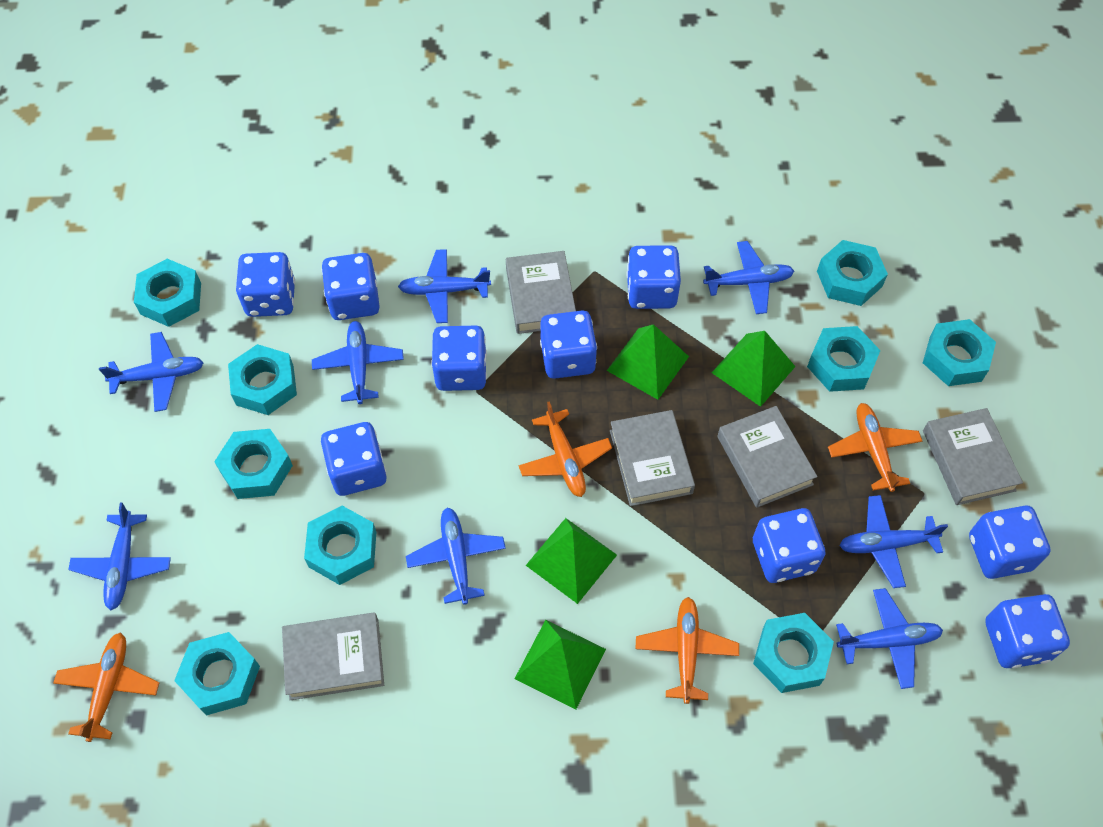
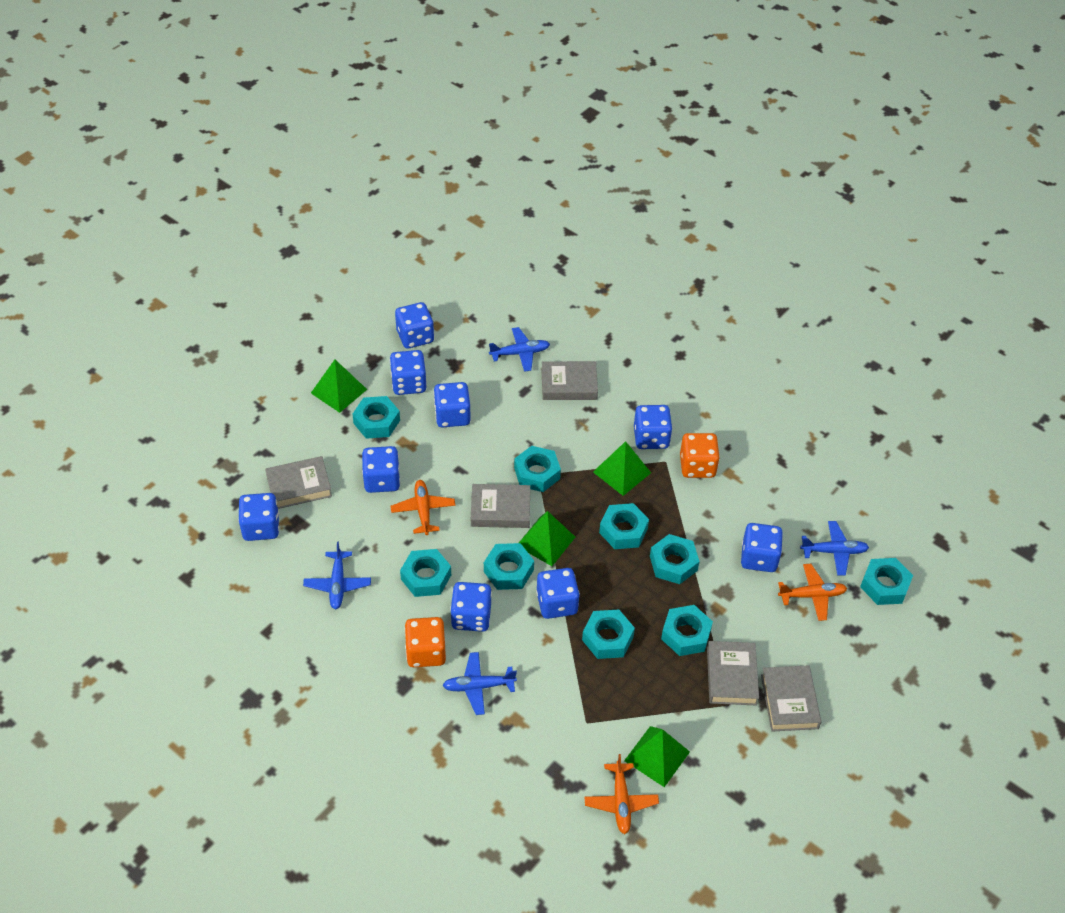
blue plane: 8 -> 4
orange dice: 0 -> 2
orange plane: 4 -> 3

